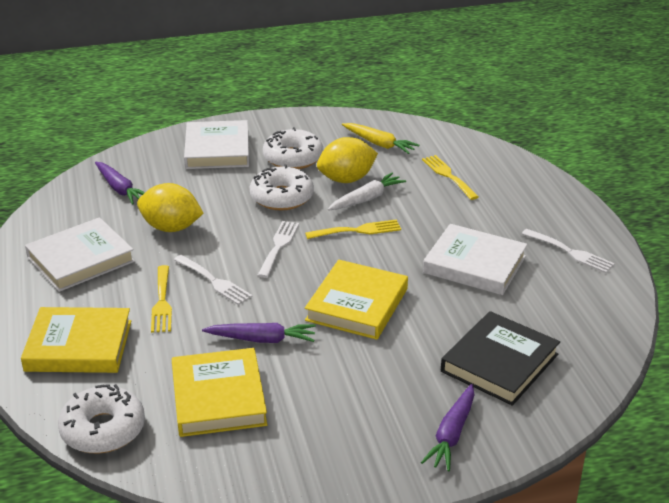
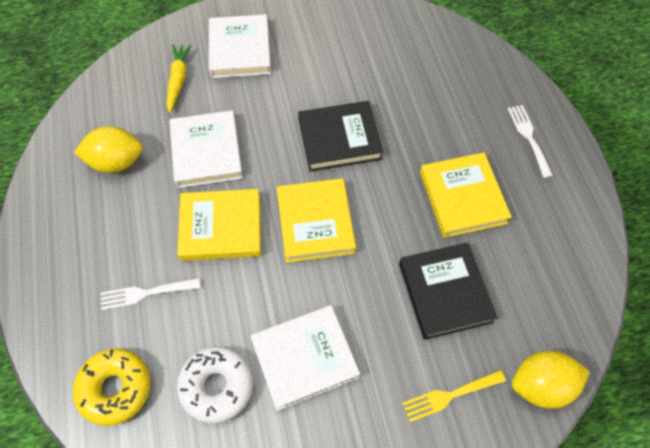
black book: 1 -> 2
purple carrot: 3 -> 0
white carrot: 1 -> 0
white donut: 3 -> 1
white fork: 3 -> 2
yellow donut: 0 -> 1
yellow fork: 3 -> 1

